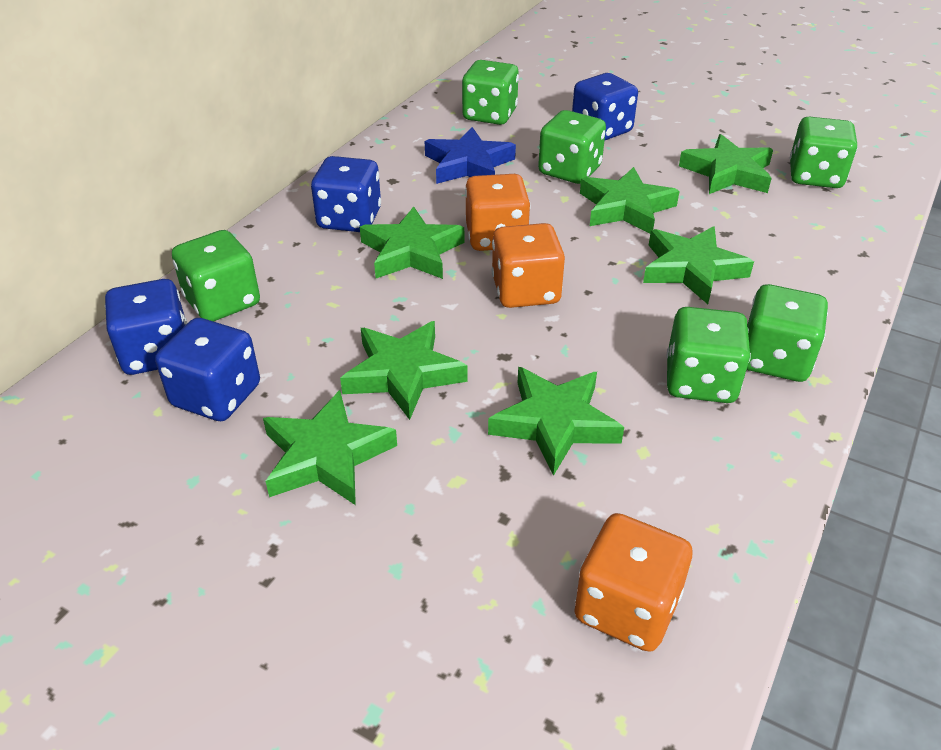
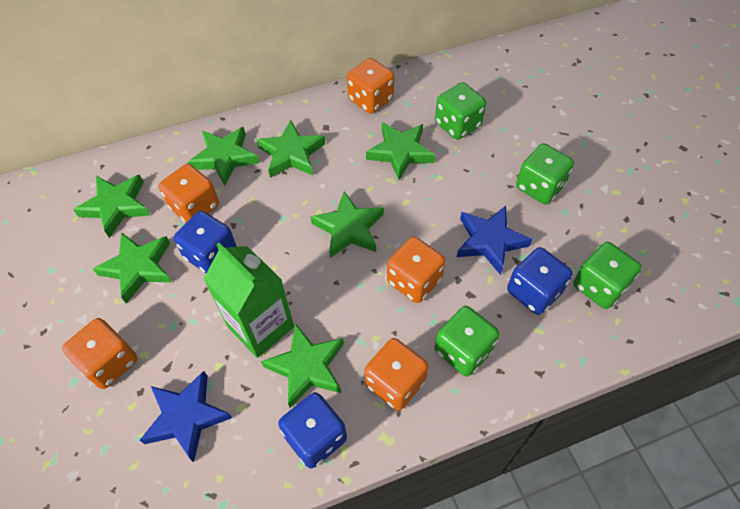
blue dice: 4 -> 3
blue star: 1 -> 2
green carton: 0 -> 1
green dice: 6 -> 4
orange dice: 3 -> 5

